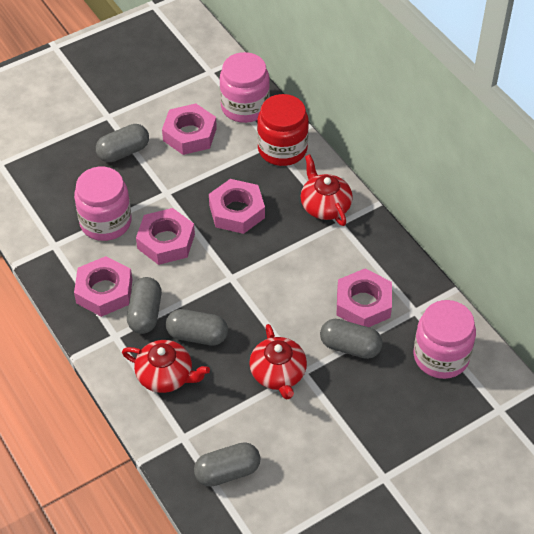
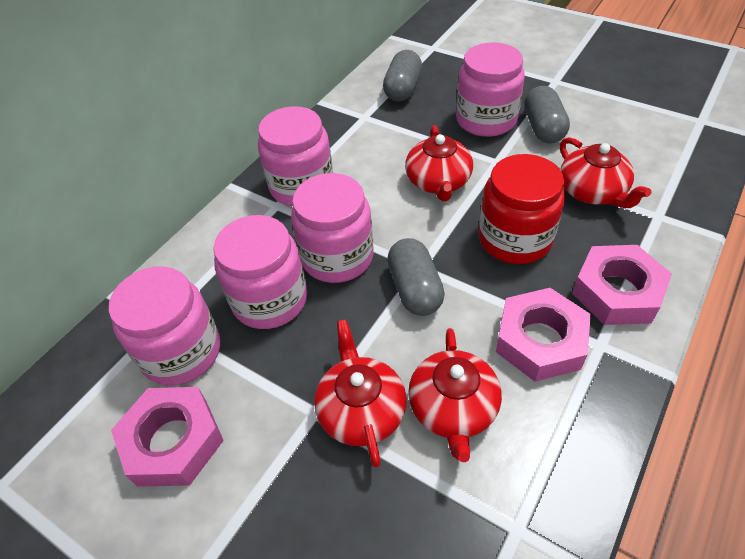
grey capsule: 5 -> 3
pink jar: 3 -> 5
pink nut: 5 -> 3
red teapot: 3 -> 4

